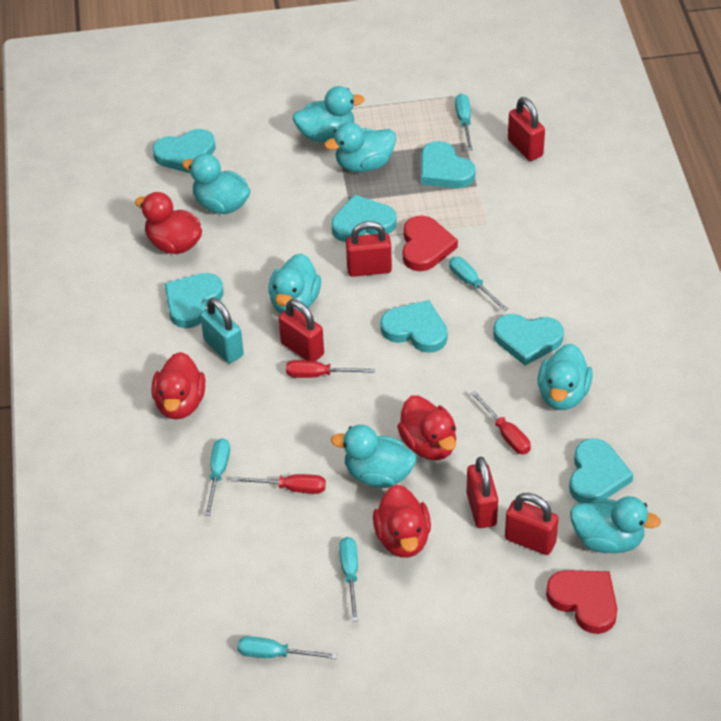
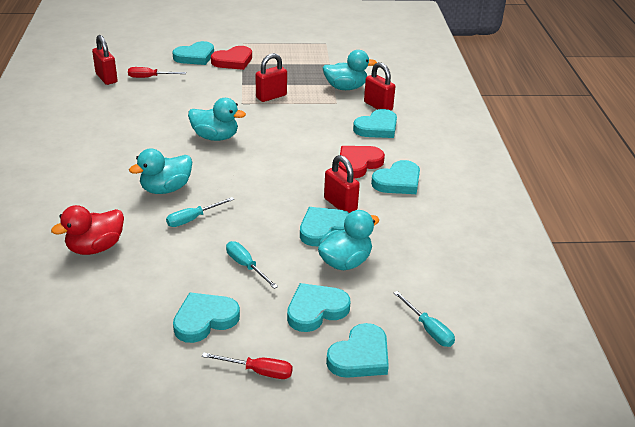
red duck: 4 -> 1
red padlock: 5 -> 4
red screwdriver: 3 -> 2
turquoise duck: 7 -> 4
turquoise padlock: 1 -> 0
turquoise screwdriver: 5 -> 3

